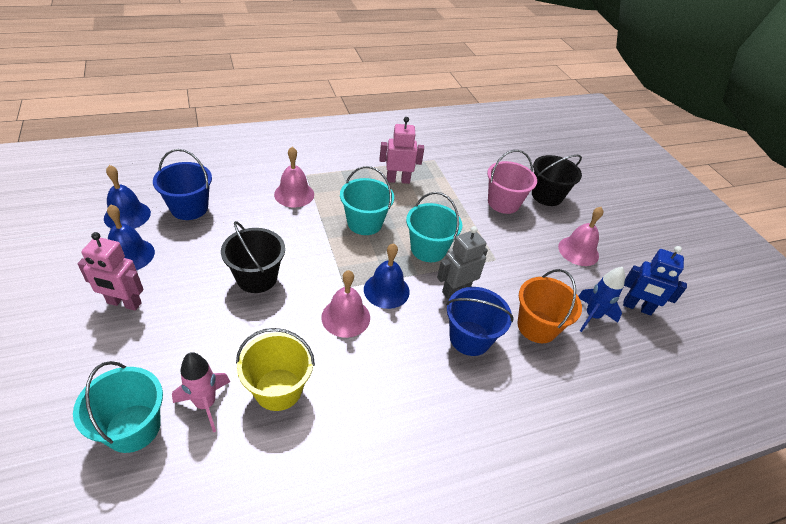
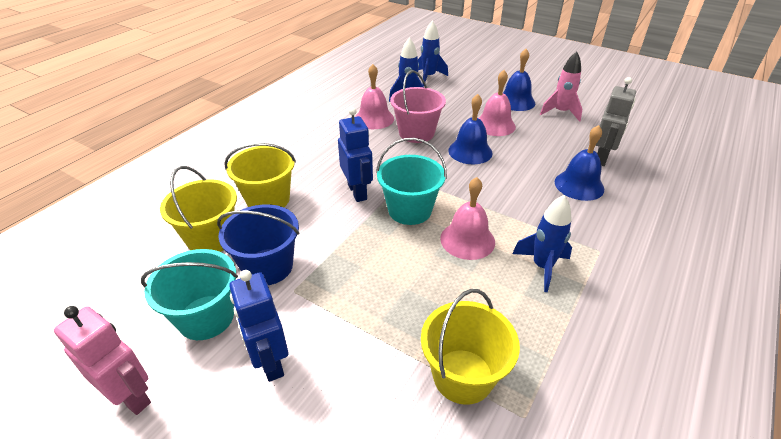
black bucket: 2 -> 0
blue bucket: 2 -> 1
blue robot: 1 -> 2
blue rocket: 1 -> 3
orange bucket: 1 -> 0
pink robot: 2 -> 1
turquoise bucket: 3 -> 2
yellow bucket: 1 -> 3

